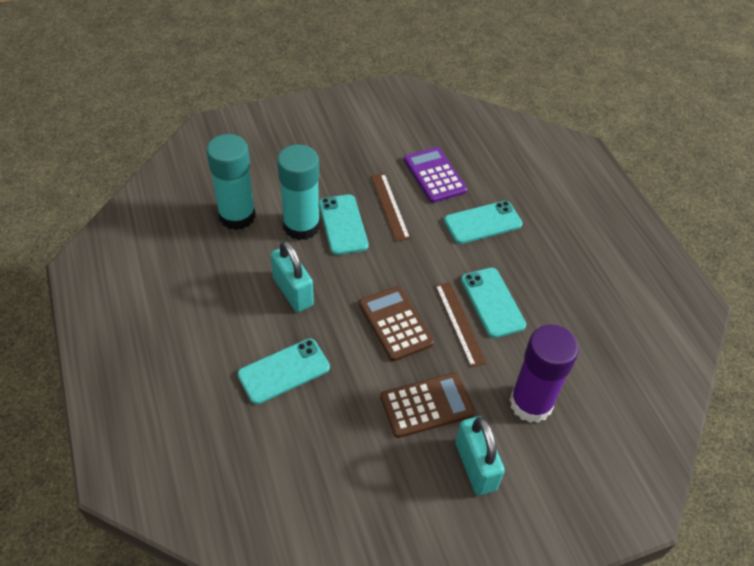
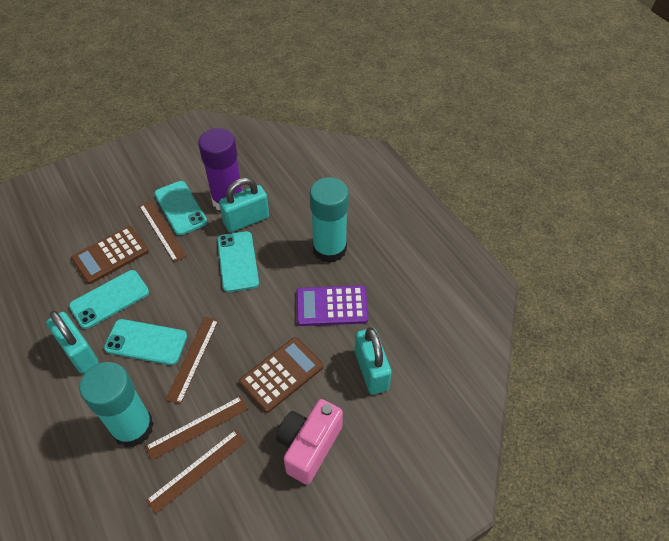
brown ruler: 2 -> 4
pink camera: 0 -> 1
turquoise padlock: 2 -> 3

